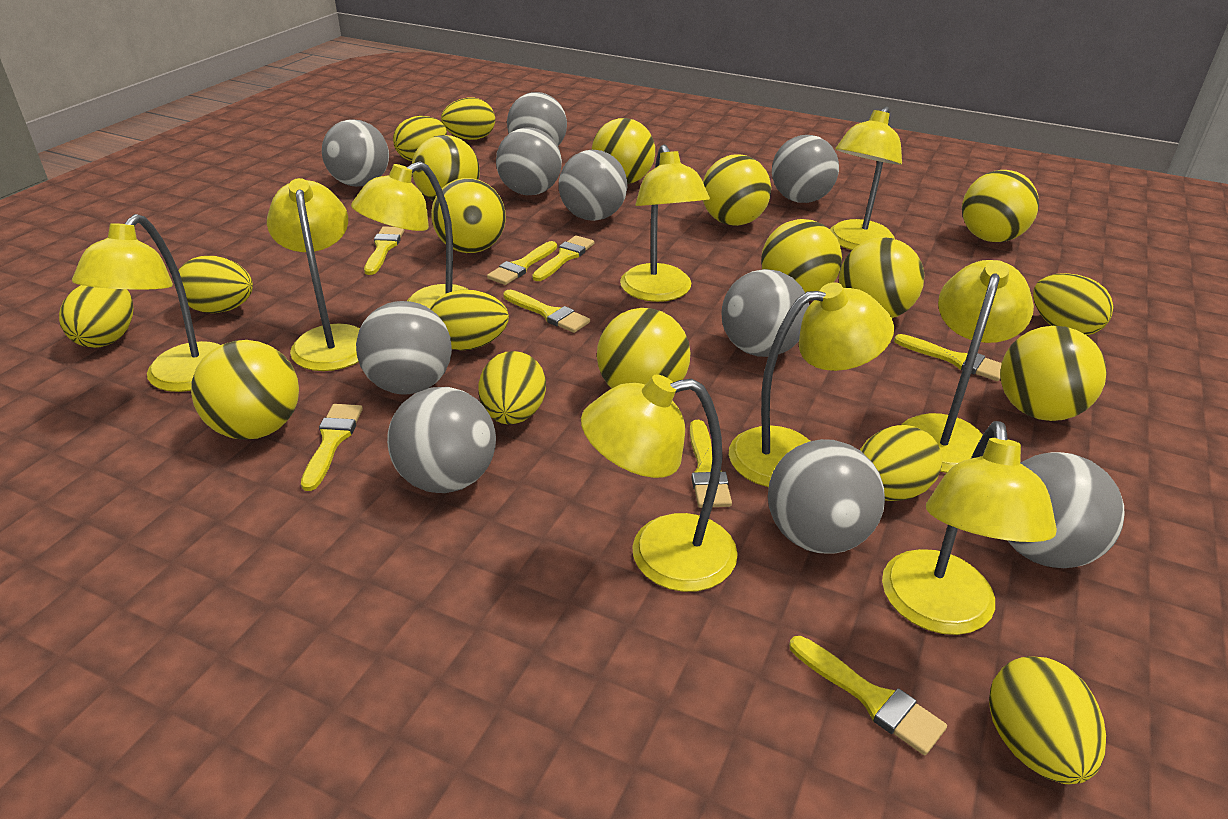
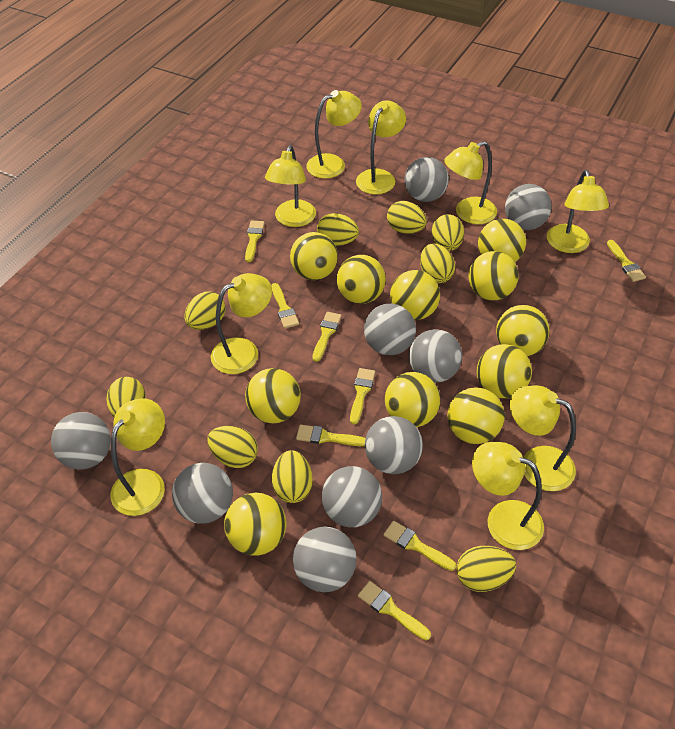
grey ball: 10 -> 9
yellow ball: 10 -> 11

